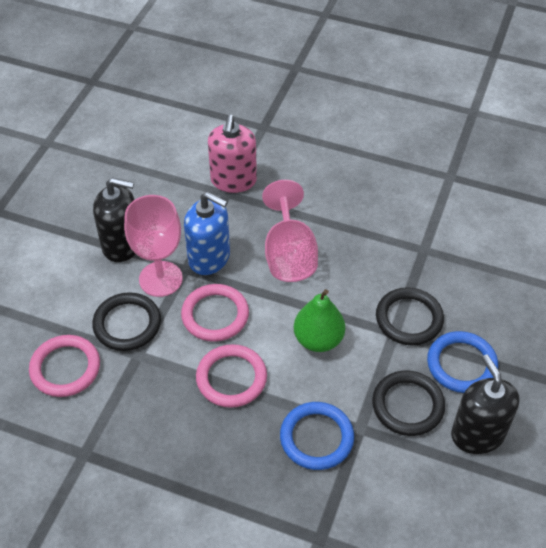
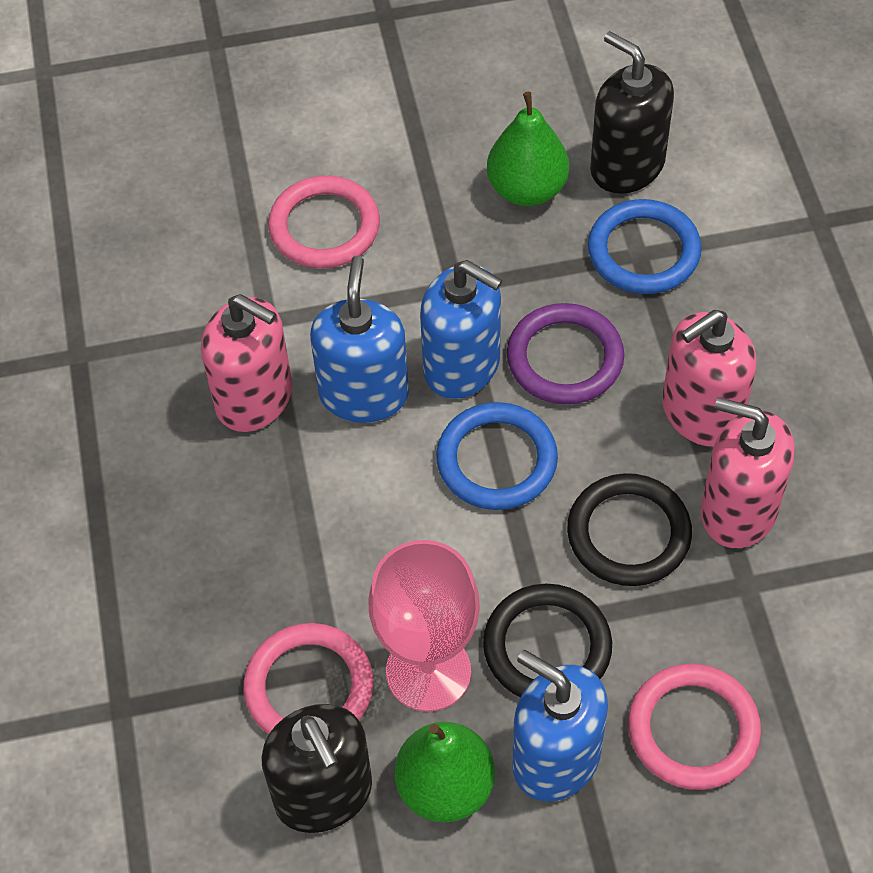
black ring: 3 -> 2
blue soap dispenser: 1 -> 3
green pear: 1 -> 2
pink goblet: 2 -> 1
pink soap dispenser: 1 -> 3
purple ring: 0 -> 1

